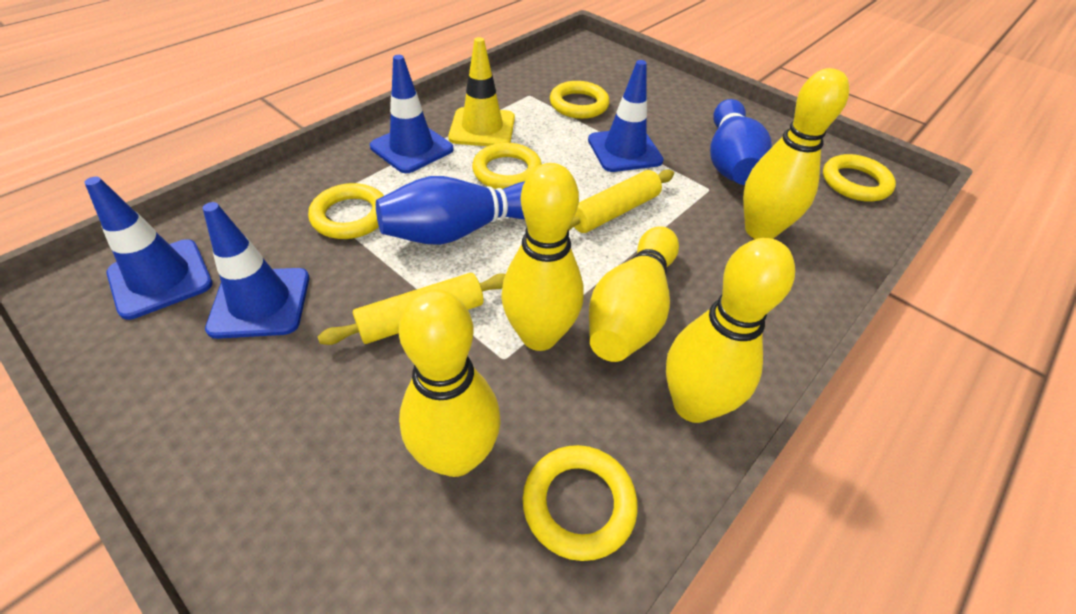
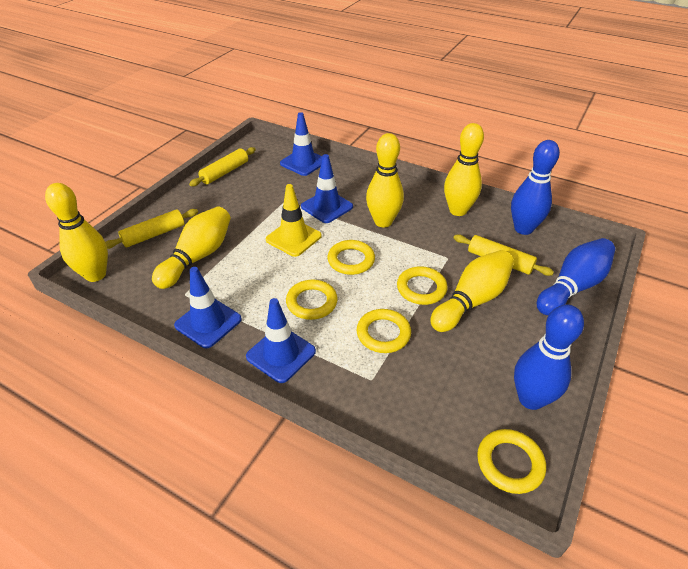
blue bowling pin: 2 -> 3
yellow rolling pin: 2 -> 3

